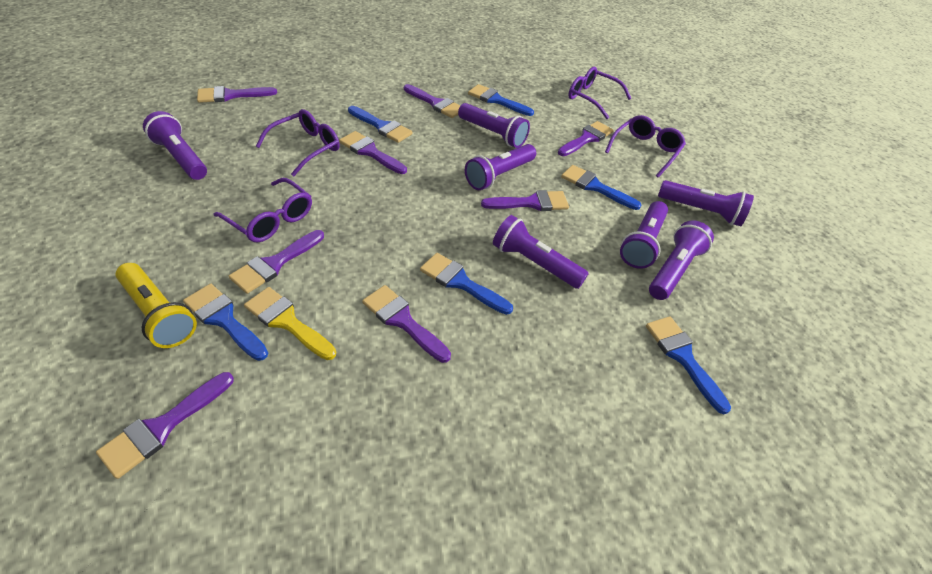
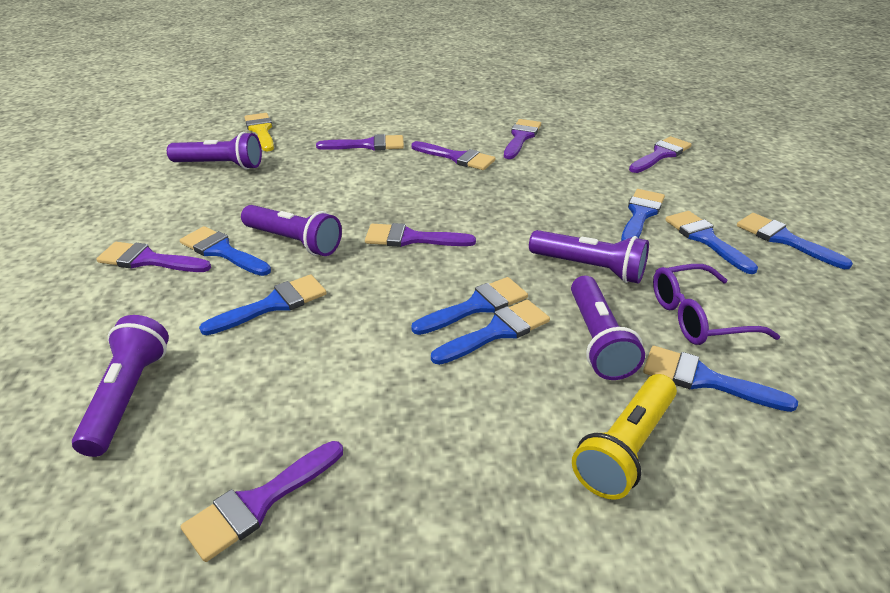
blue brush: 6 -> 8
purple brush: 8 -> 7
purple flashlight: 7 -> 5
purple glasses: 4 -> 1

